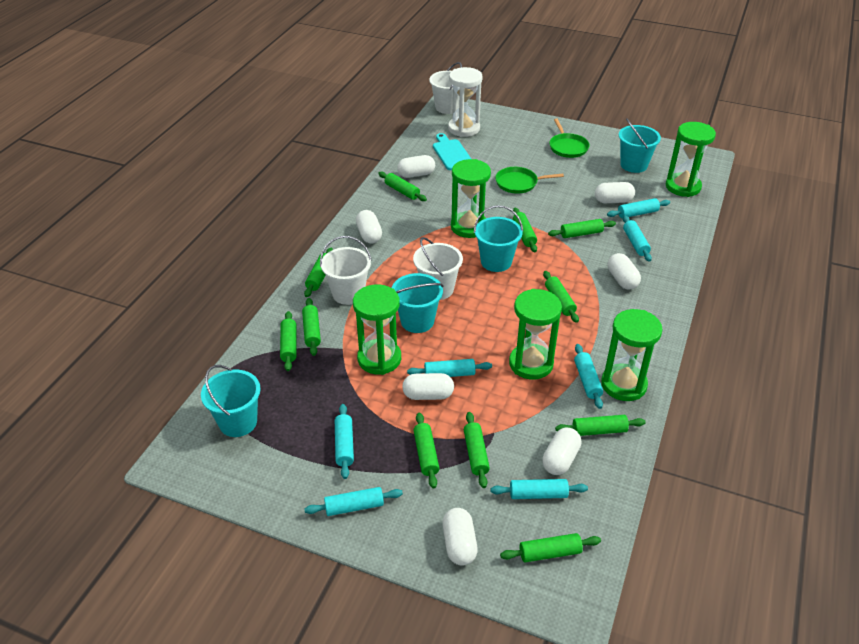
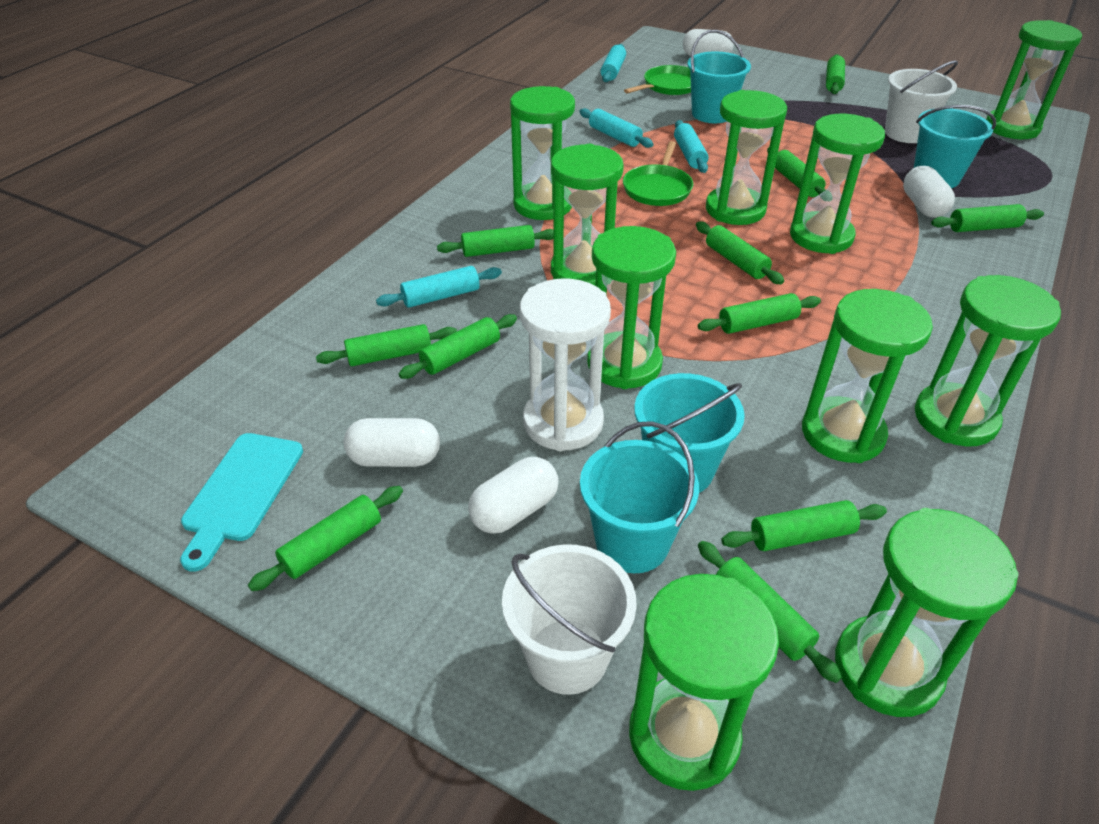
green hourglass: 5 -> 10
turquoise rolling pin: 7 -> 4
white bucket: 3 -> 2
white capsule: 7 -> 4

